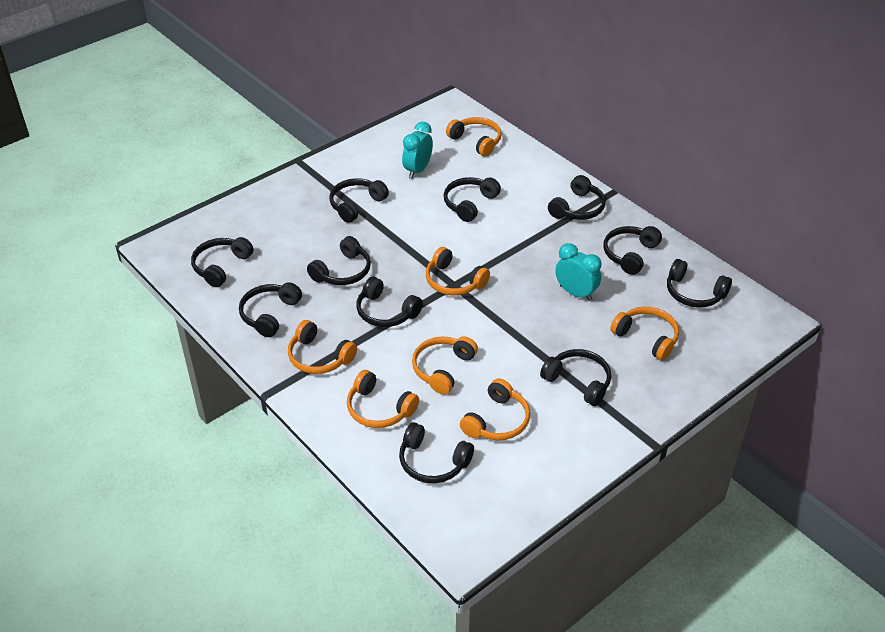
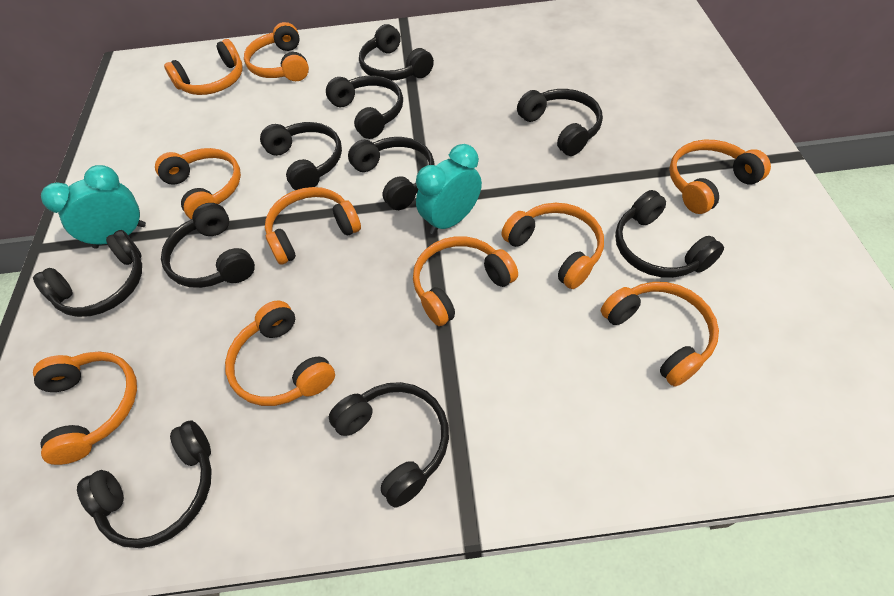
black headphones: 11 -> 10
orange headphones: 7 -> 10

